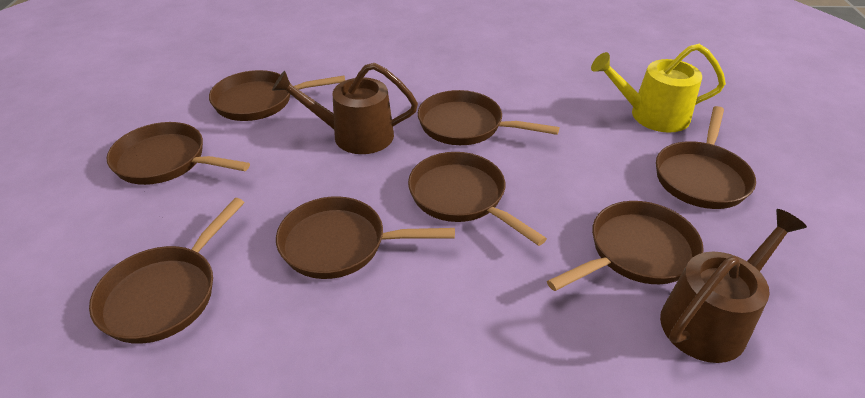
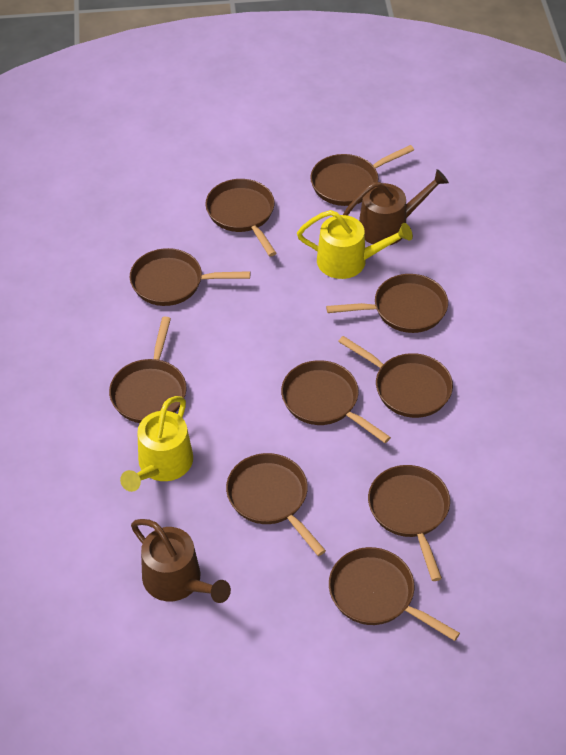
brown pan: 8 -> 10
yellow watering can: 1 -> 2

